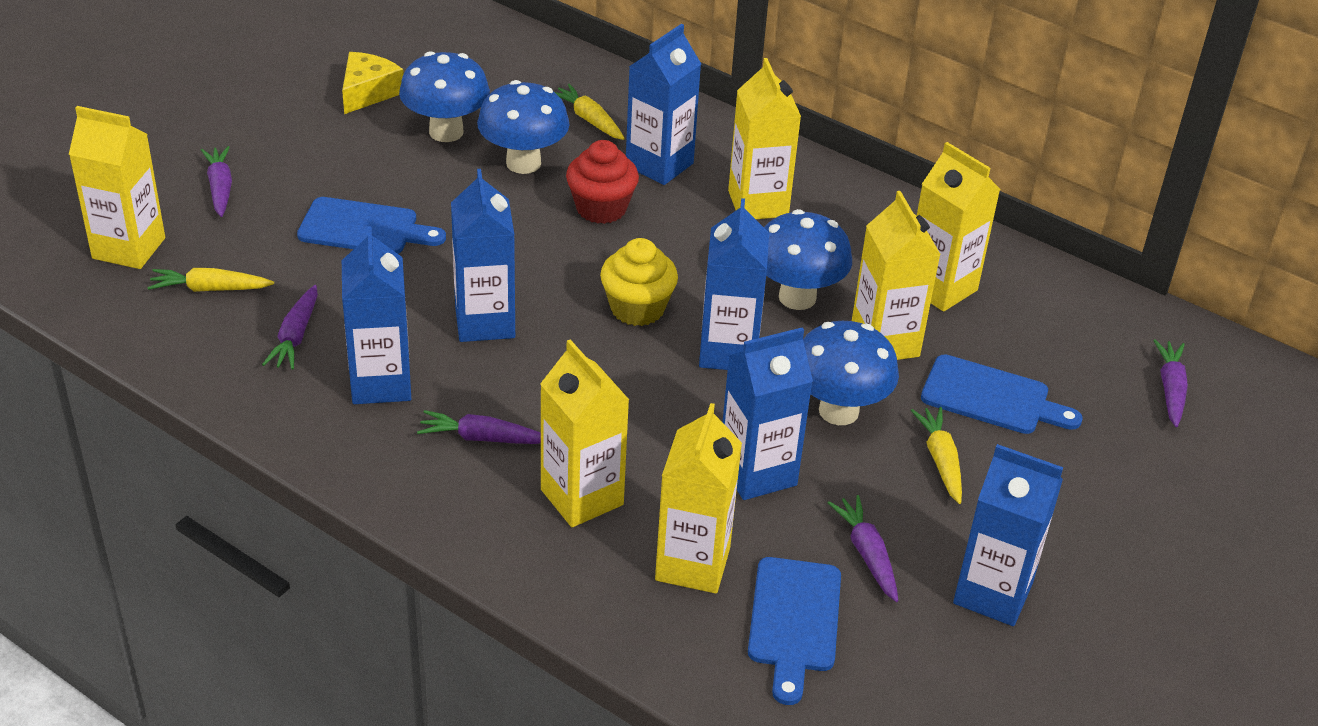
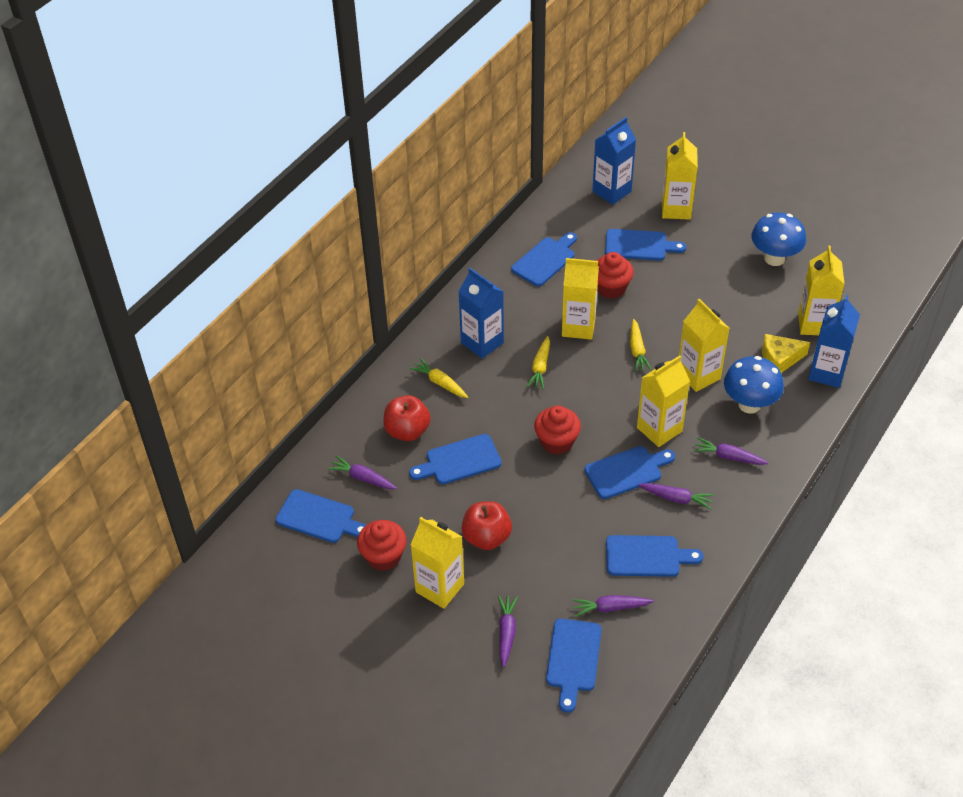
blue carton: 6 -> 3
blue cutting board: 3 -> 7
blue mushroom: 4 -> 2
red apple: 0 -> 2
red cupcake: 1 -> 3
yellow cupcake: 1 -> 0

